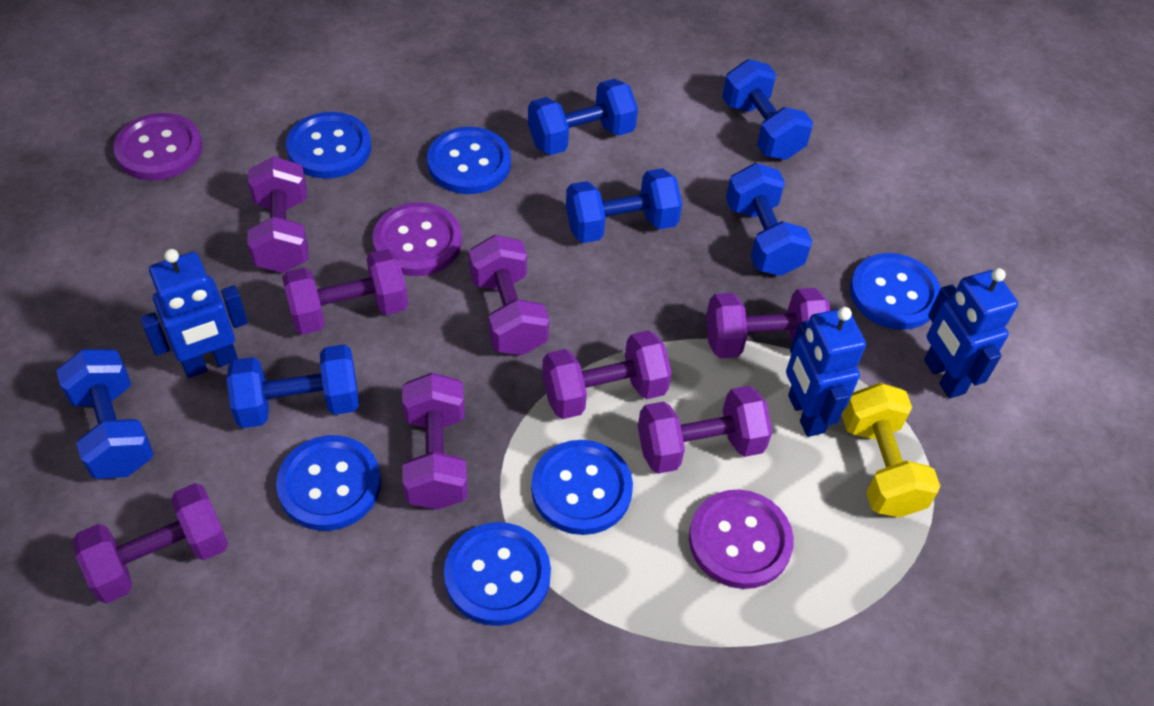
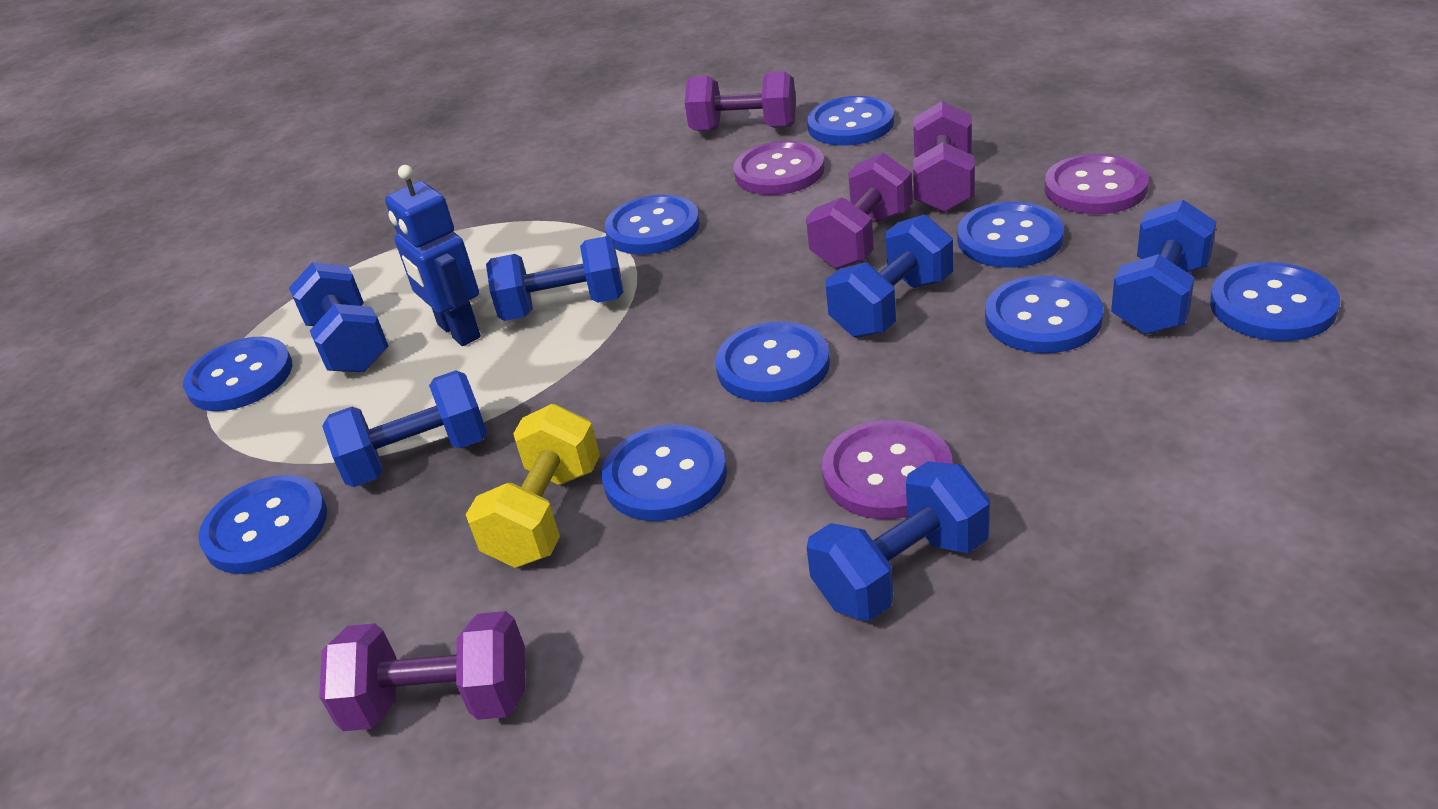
blue button: 6 -> 9
blue robot: 3 -> 1
purple dumbbell: 8 -> 4

